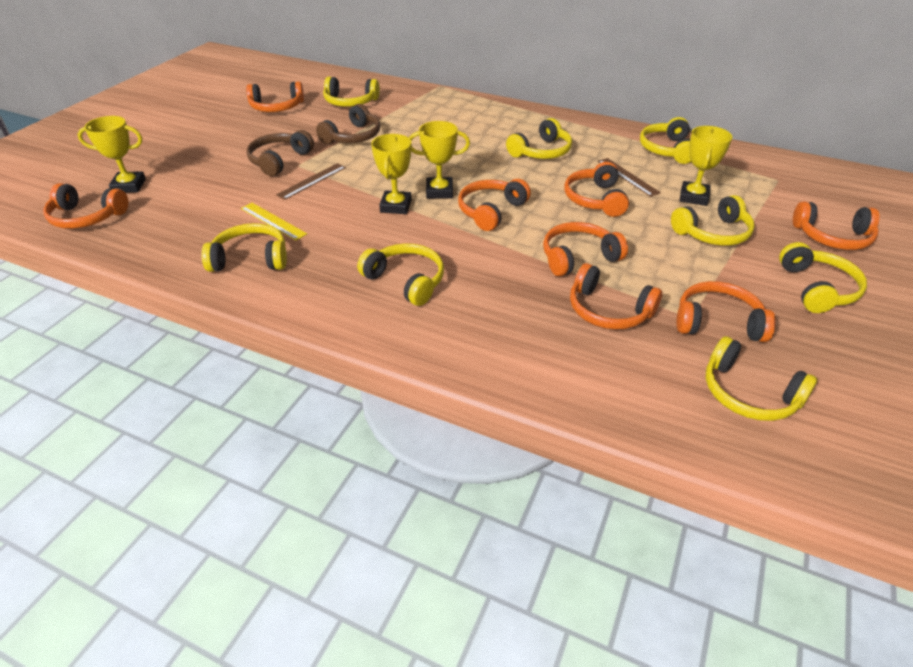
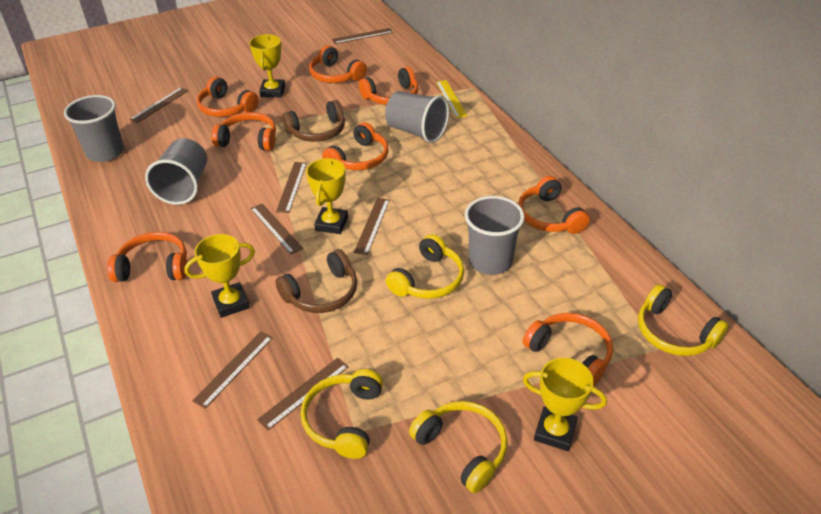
brown ruler: 2 -> 7
grey cup: 0 -> 4
yellow headphones: 8 -> 4

